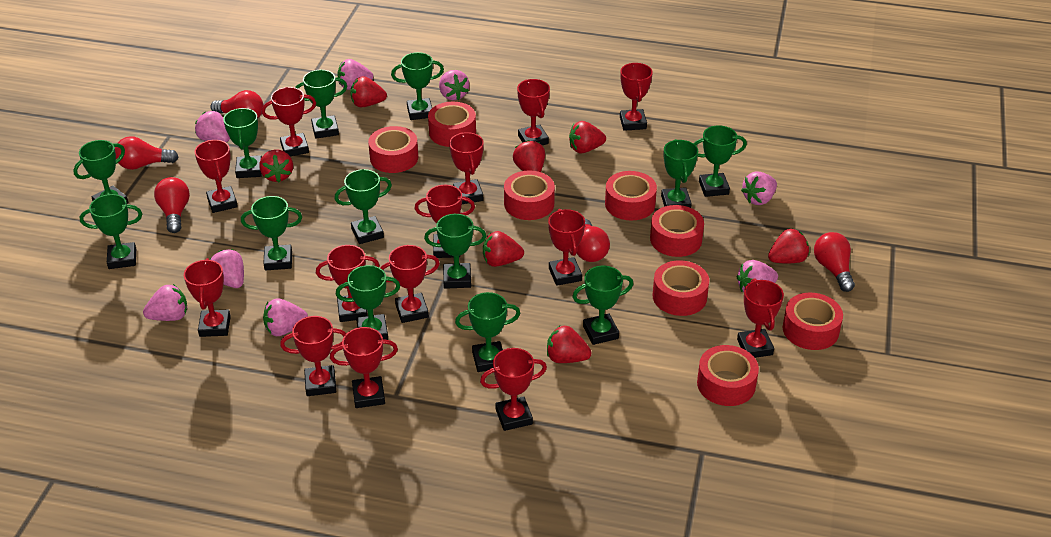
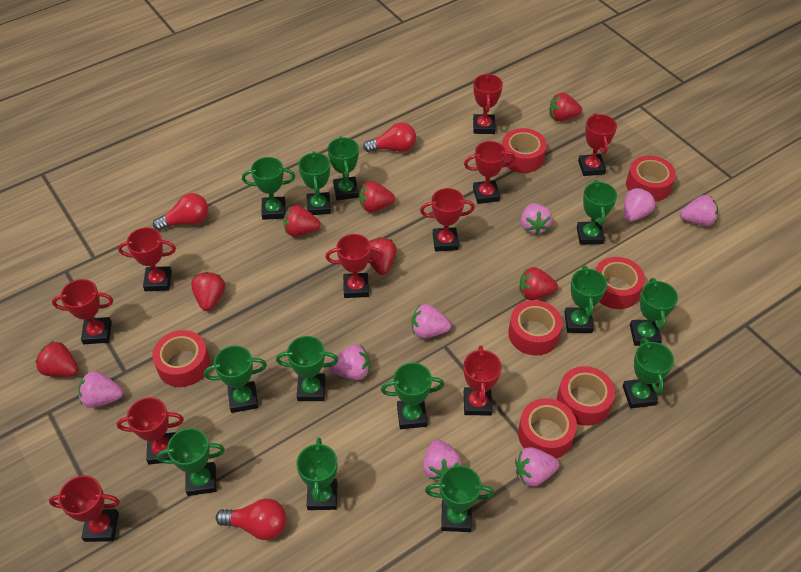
red light bulb: 5 -> 3
red tape: 8 -> 7
red trophy: 14 -> 10

